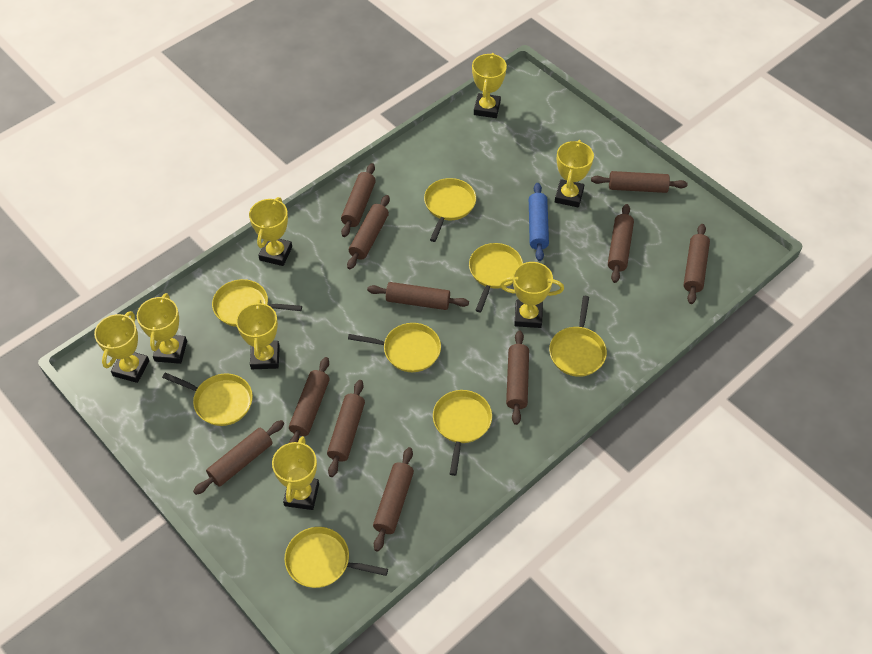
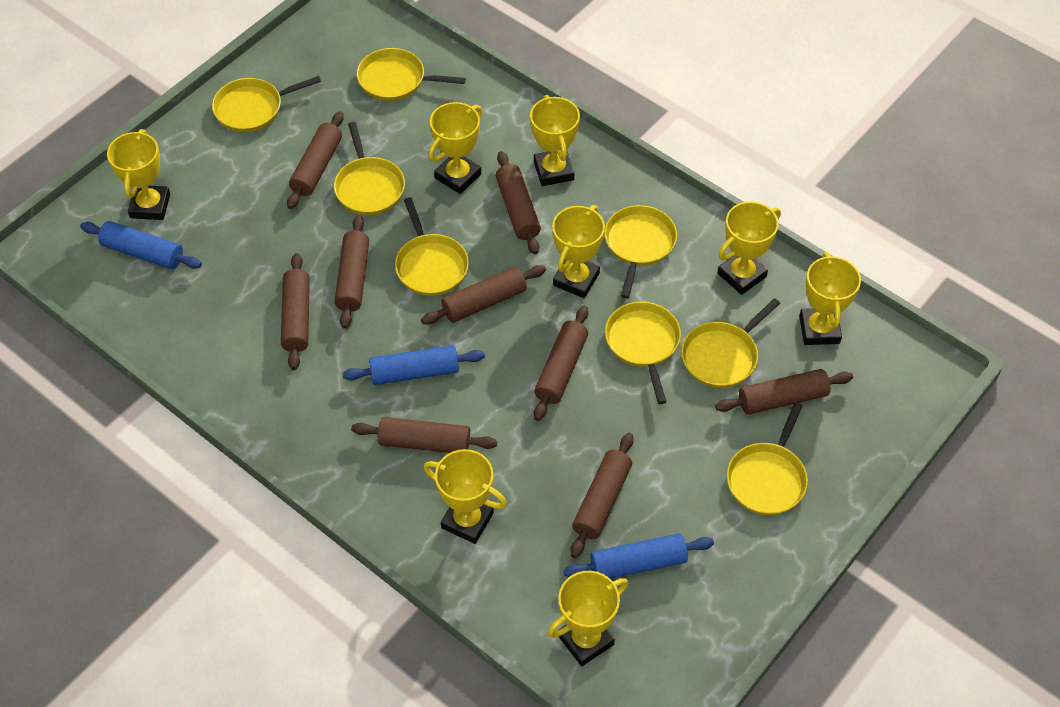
blue rolling pin: 1 -> 3
brown rolling pin: 11 -> 9

